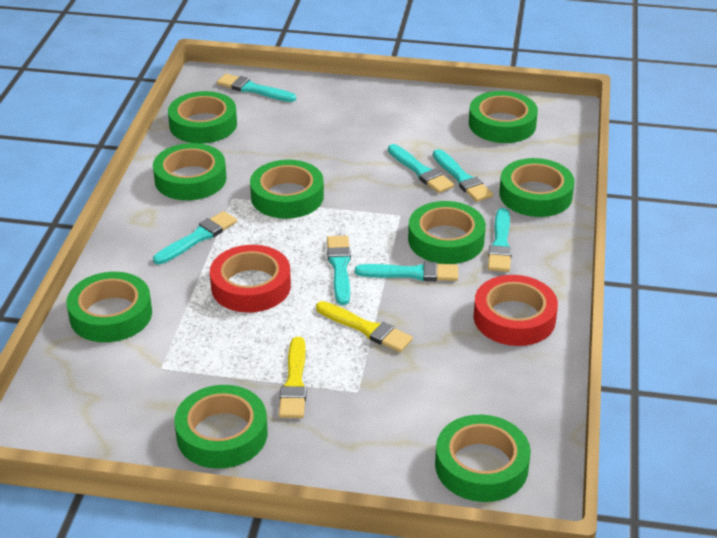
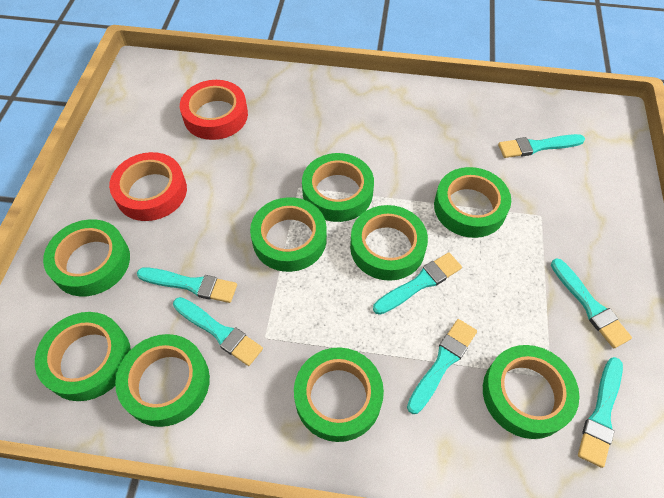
yellow brush: 2 -> 0

